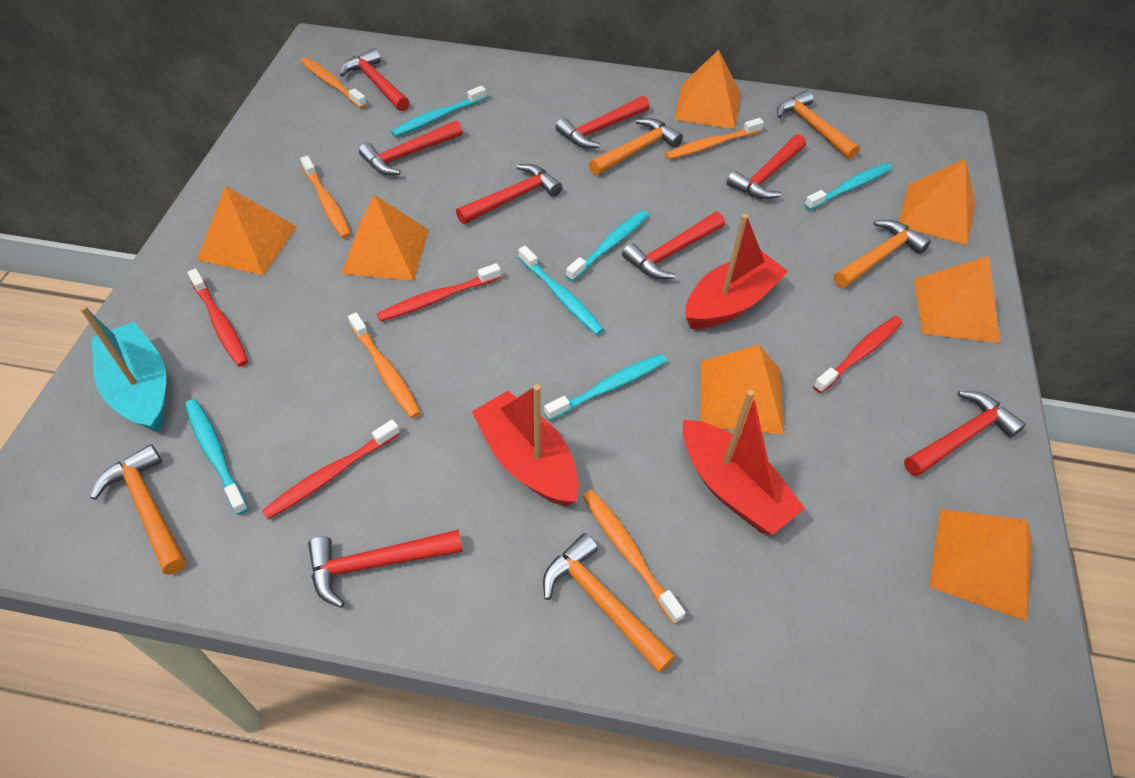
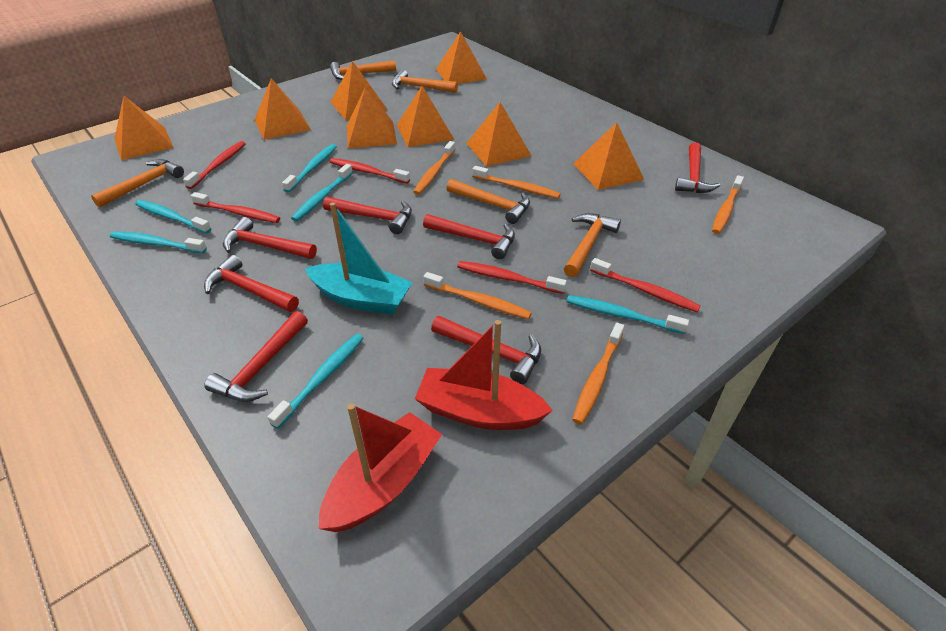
orange pyramid: 7 -> 8
red boat: 3 -> 2
red hammer: 8 -> 7
red toothbrush: 4 -> 5

